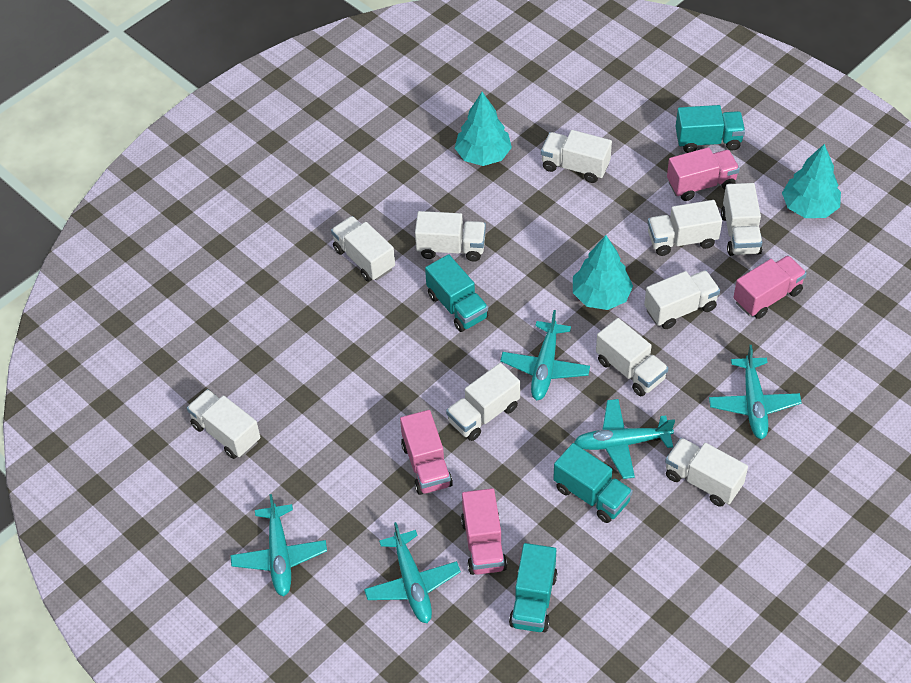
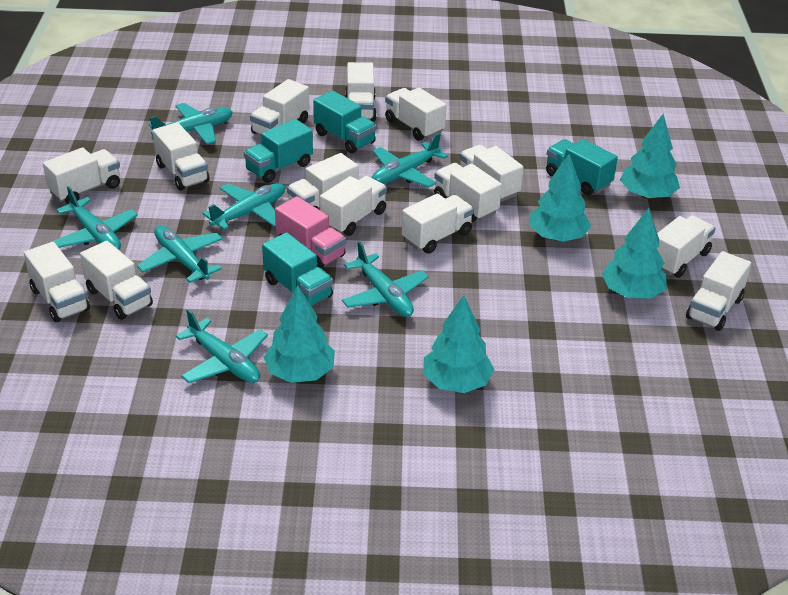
pink truck: 4 -> 1
turquoise plane: 5 -> 7
turquoise tree: 3 -> 5
white truck: 10 -> 14

